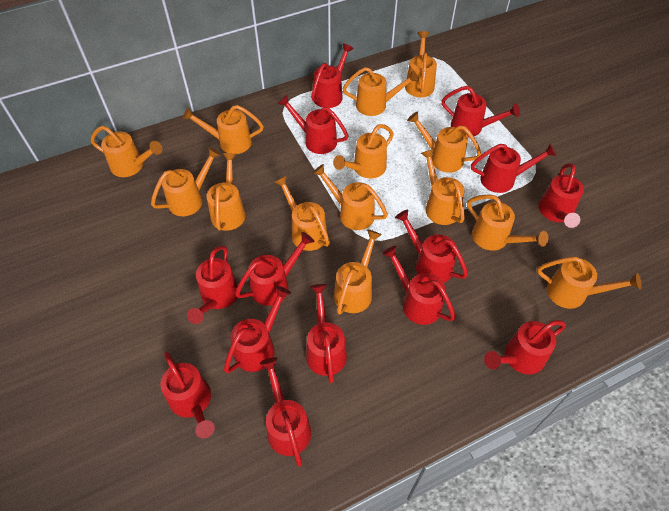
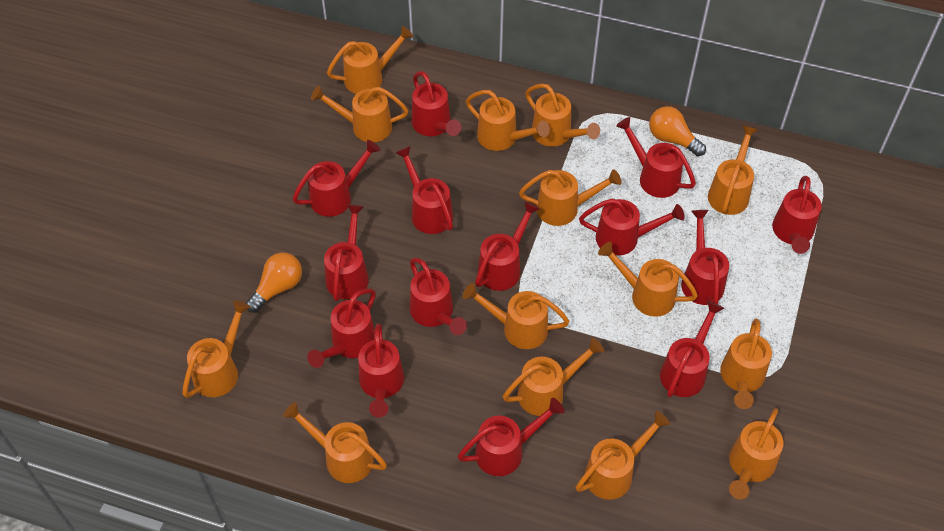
orange light bulb: 0 -> 2

